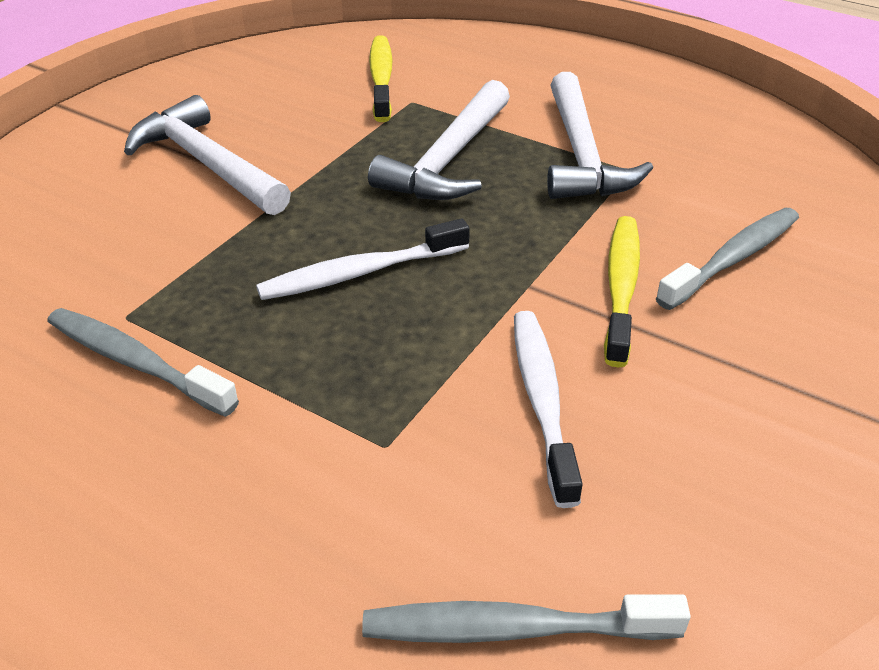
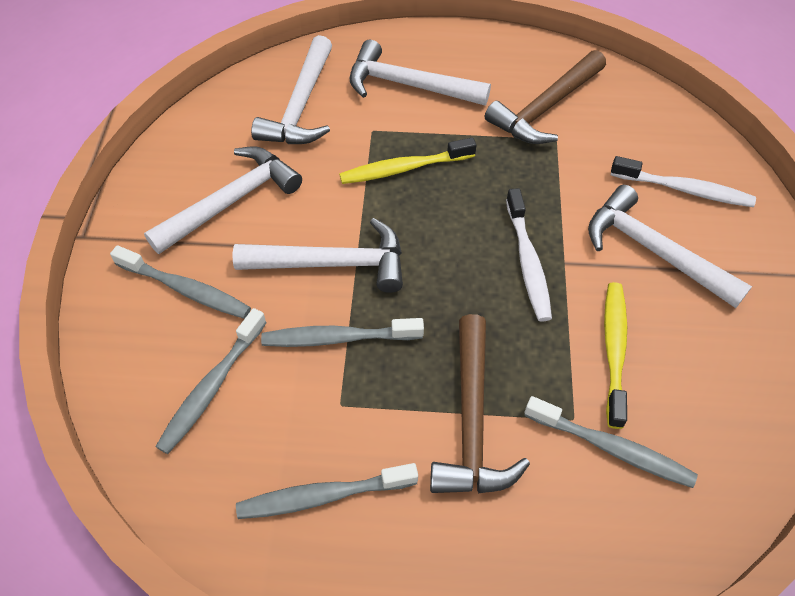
brown hammer: 0 -> 2
grey toothbrush: 3 -> 5
white hammer: 3 -> 5

